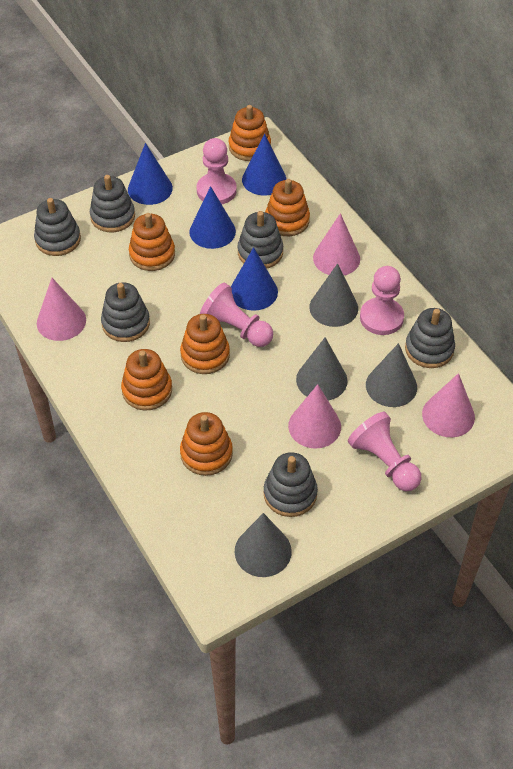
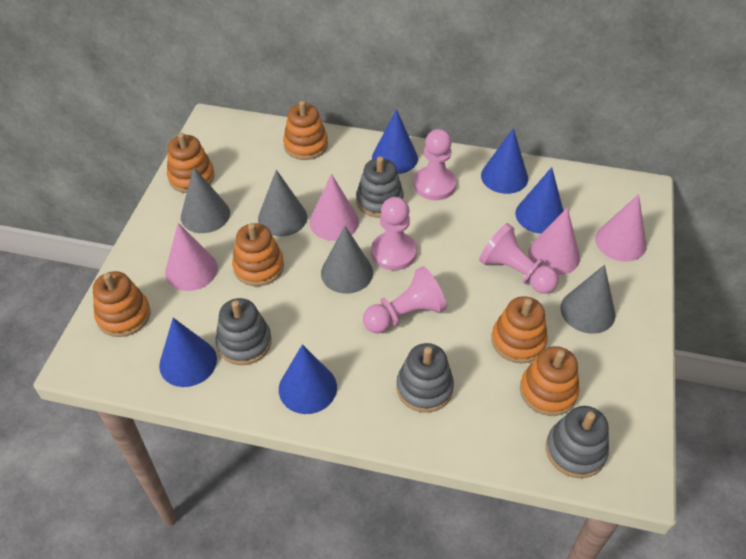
blue cone: 4 -> 5
grey stacking toy: 6 -> 4

